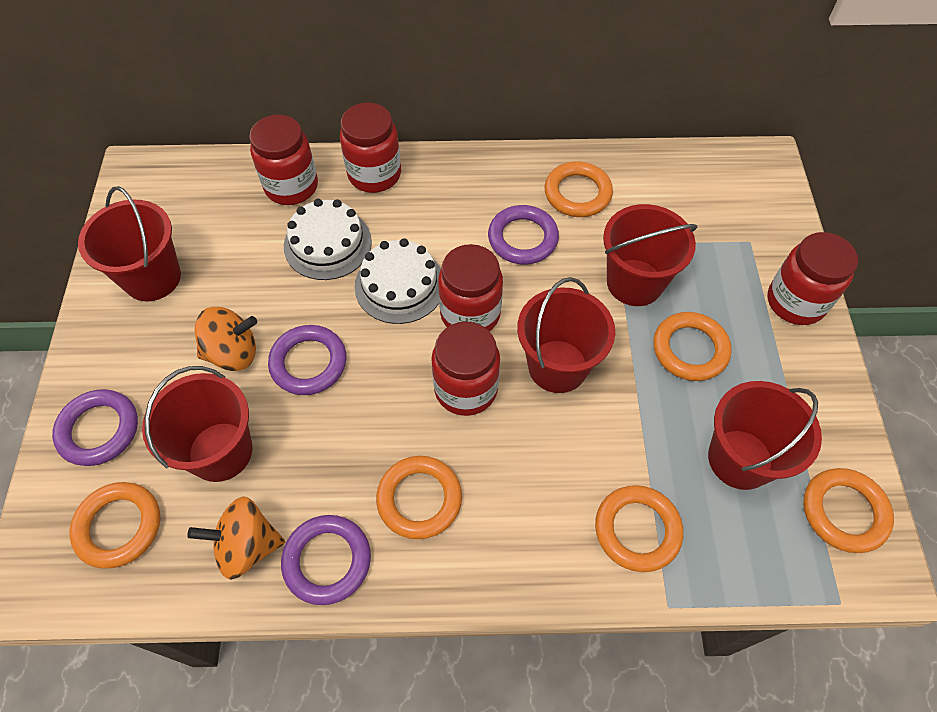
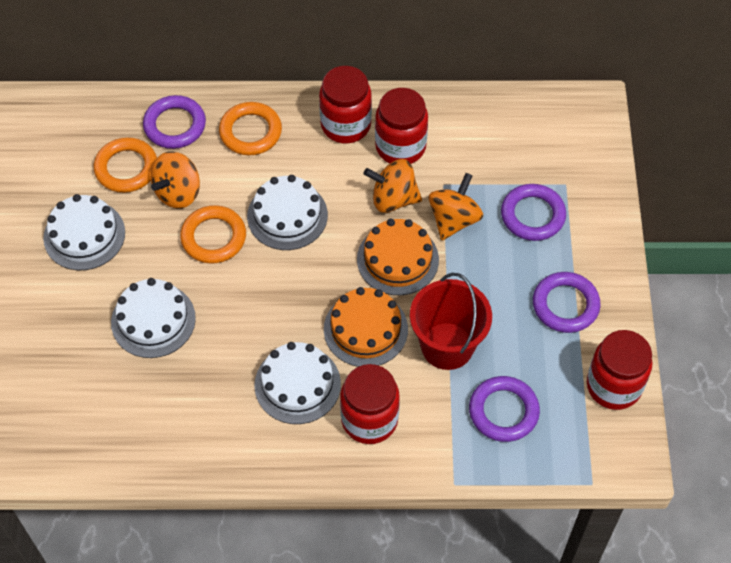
orange cake: 0 -> 2
orange ring: 6 -> 3
orange spinning top: 2 -> 3
red bucket: 5 -> 1
red jar: 5 -> 4
white cake: 2 -> 4

